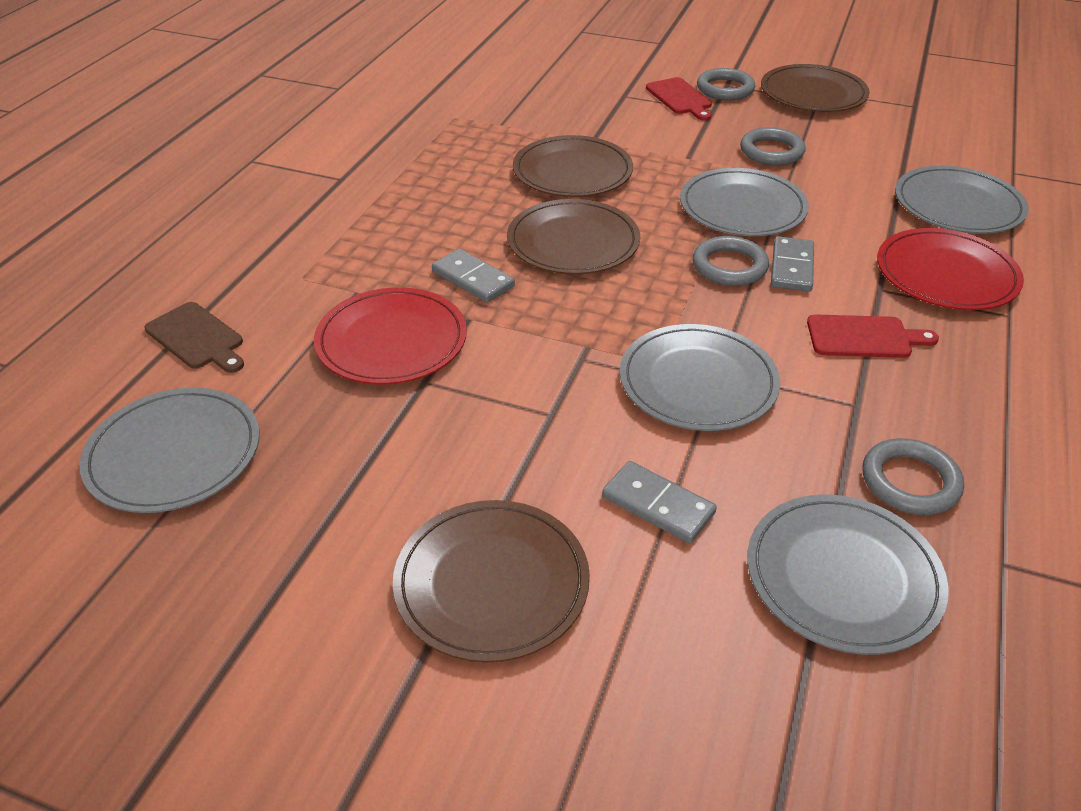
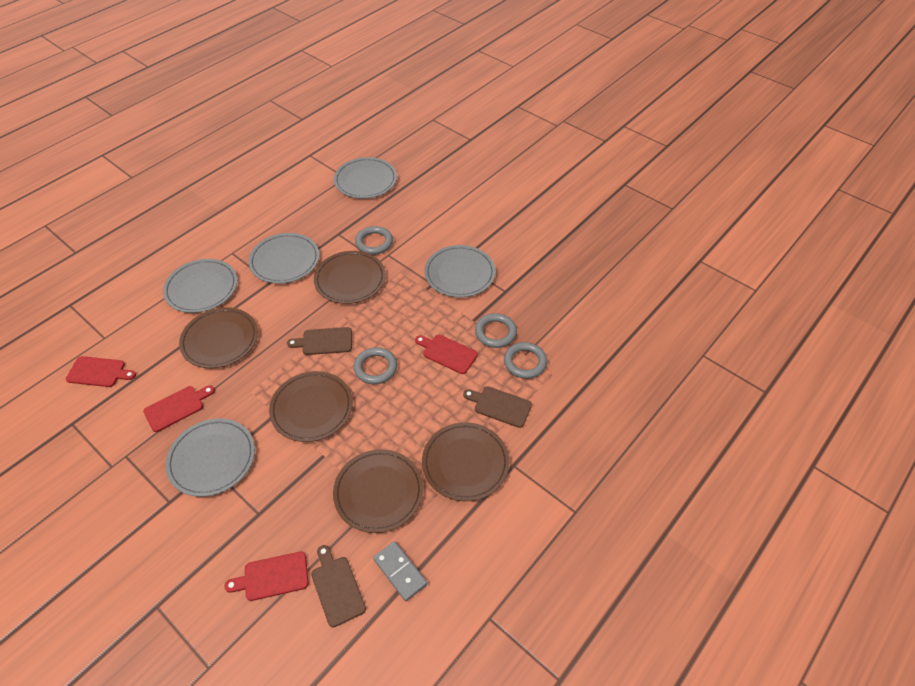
brown cutting board: 1 -> 3
brown plate: 4 -> 5
grey domino: 3 -> 1
red cutting board: 2 -> 4
red plate: 2 -> 0

